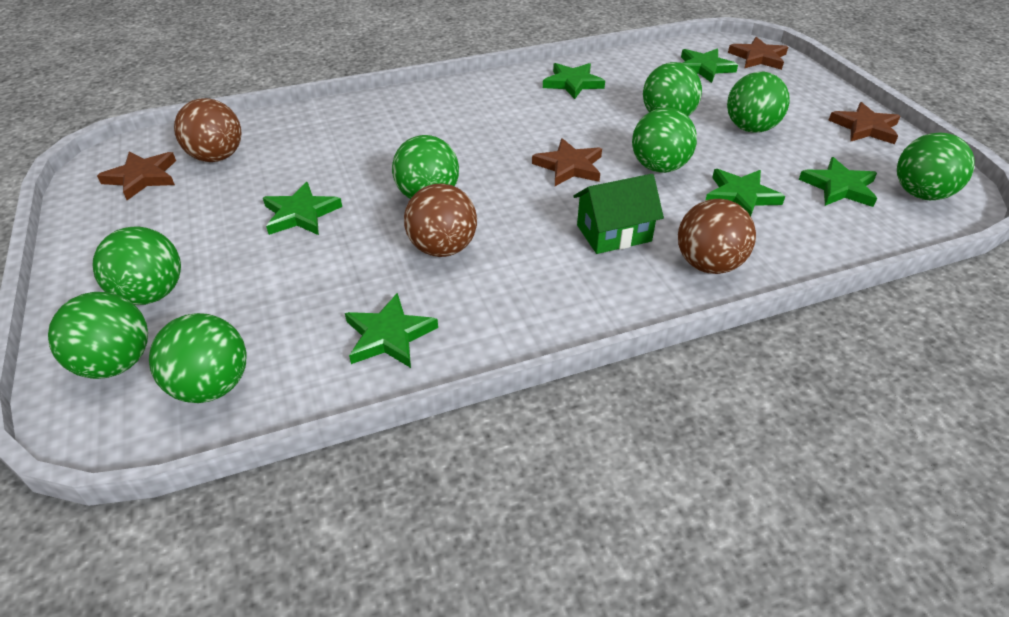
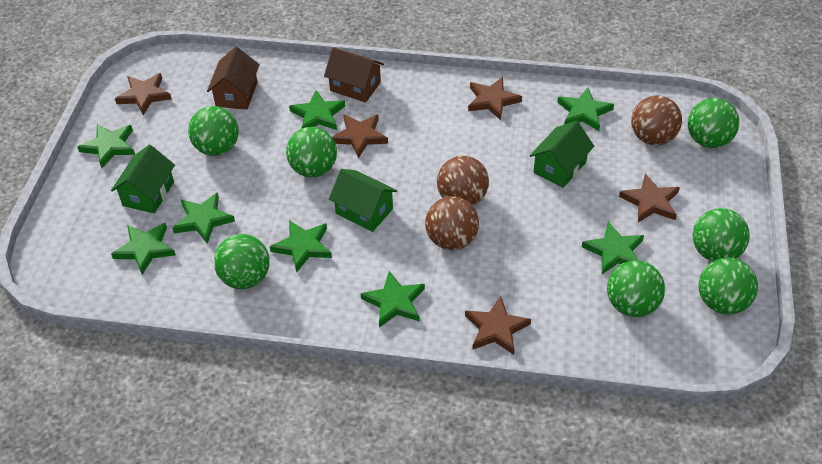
brown house: 0 -> 2
brown star: 4 -> 5
green ball: 8 -> 7
green house: 1 -> 3
green star: 6 -> 8

